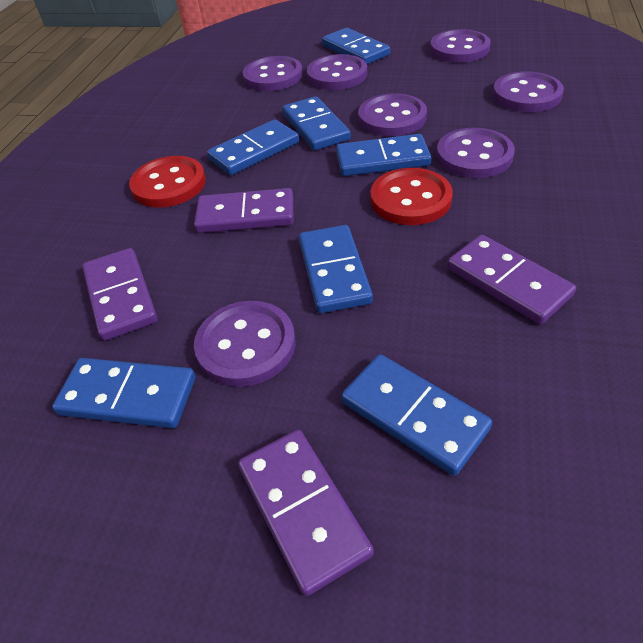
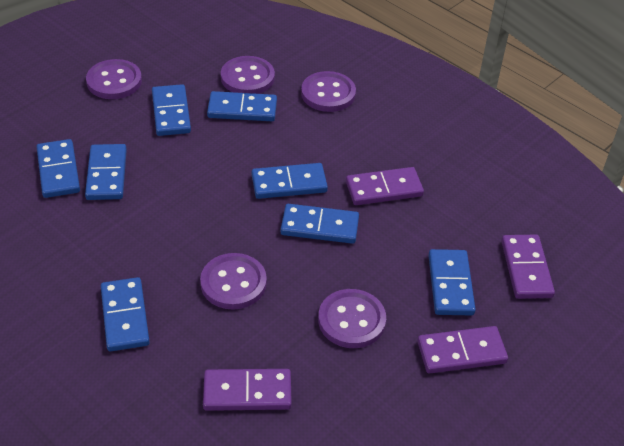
blue domino: 7 -> 8
purple button: 7 -> 5
red button: 2 -> 0

